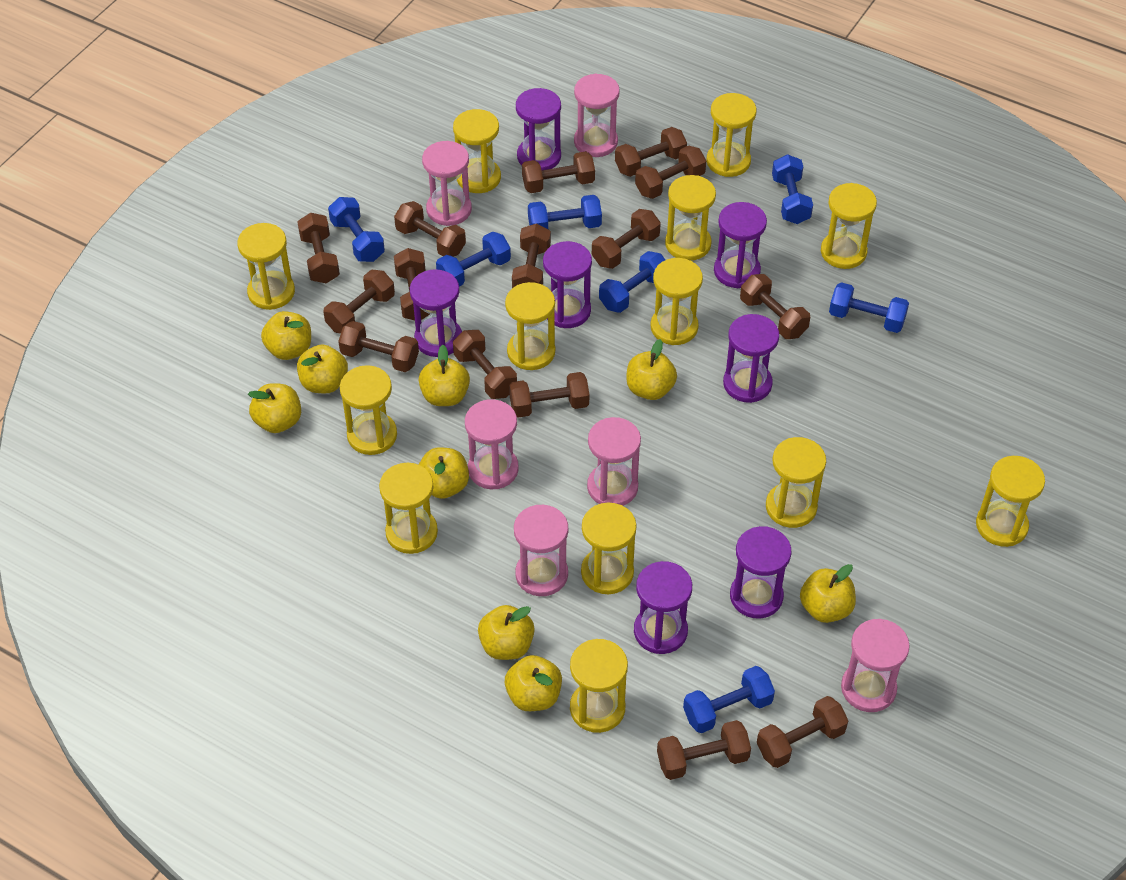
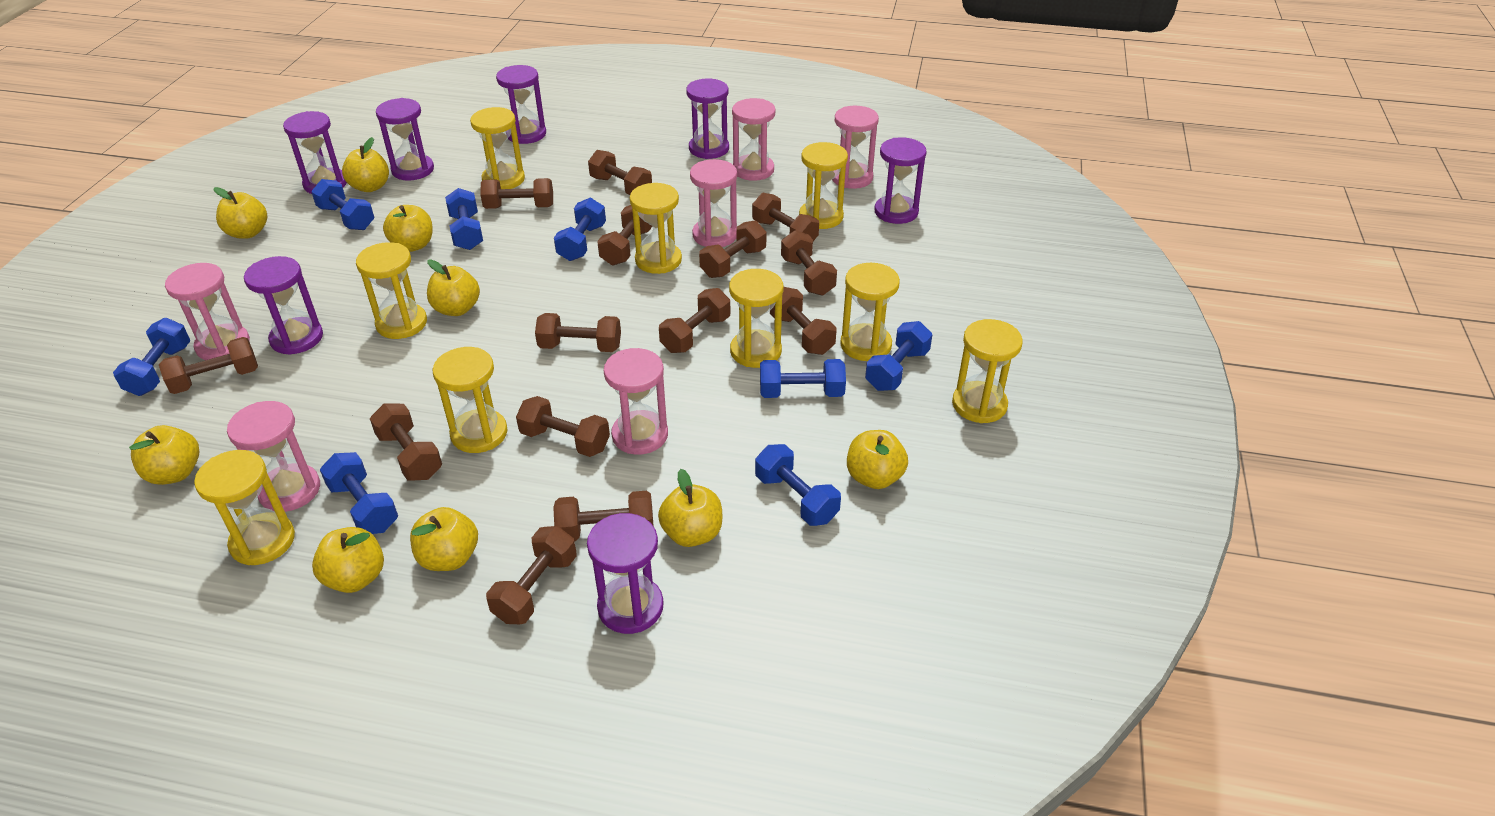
blue dumbbell: 7 -> 8
brown dumbbell: 15 -> 14
yellow hourglass: 13 -> 9

